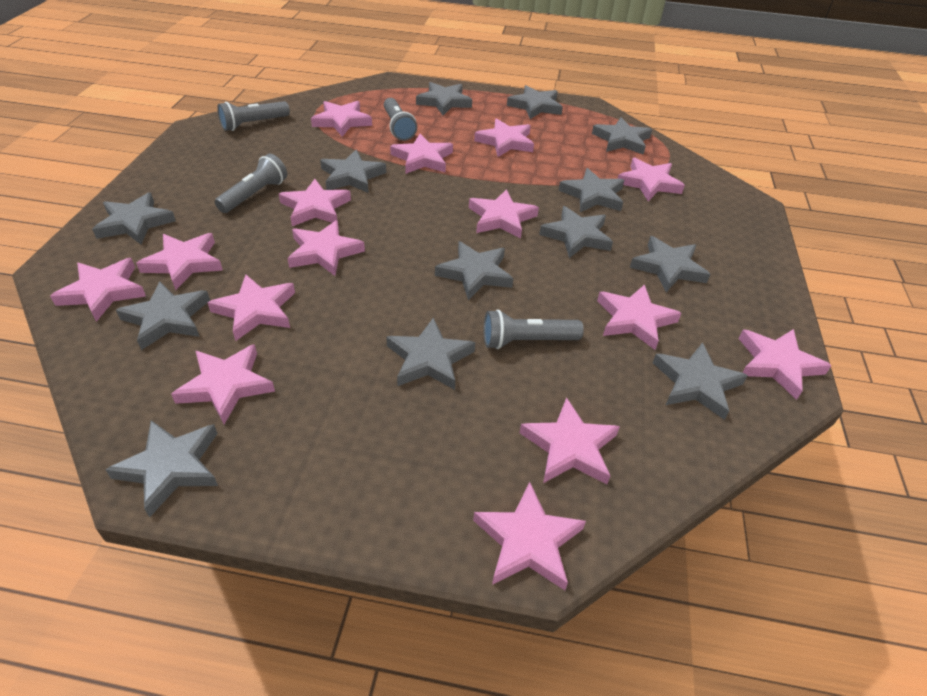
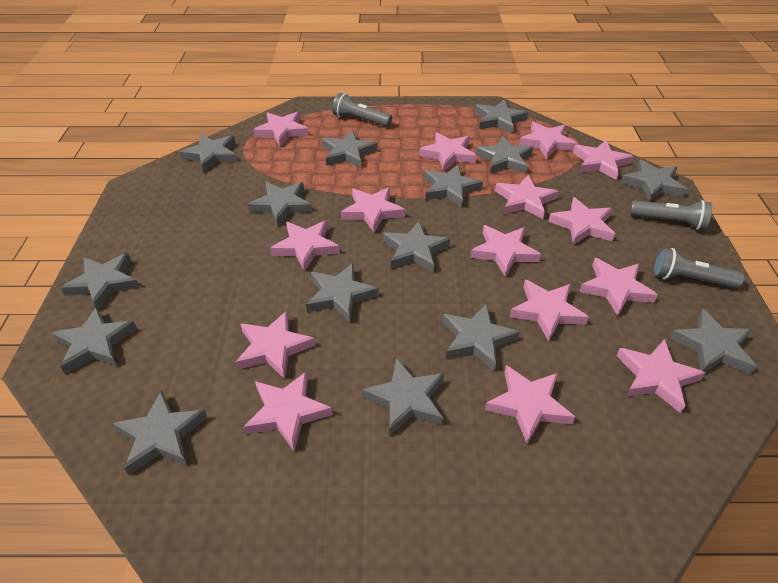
grey flashlight: 4 -> 3
grey star: 13 -> 15

